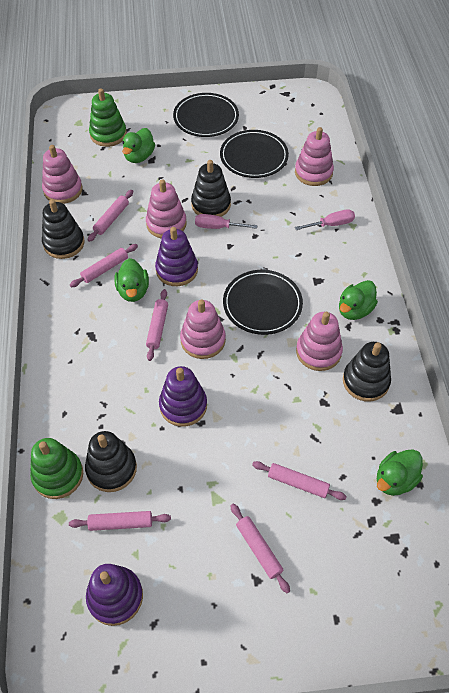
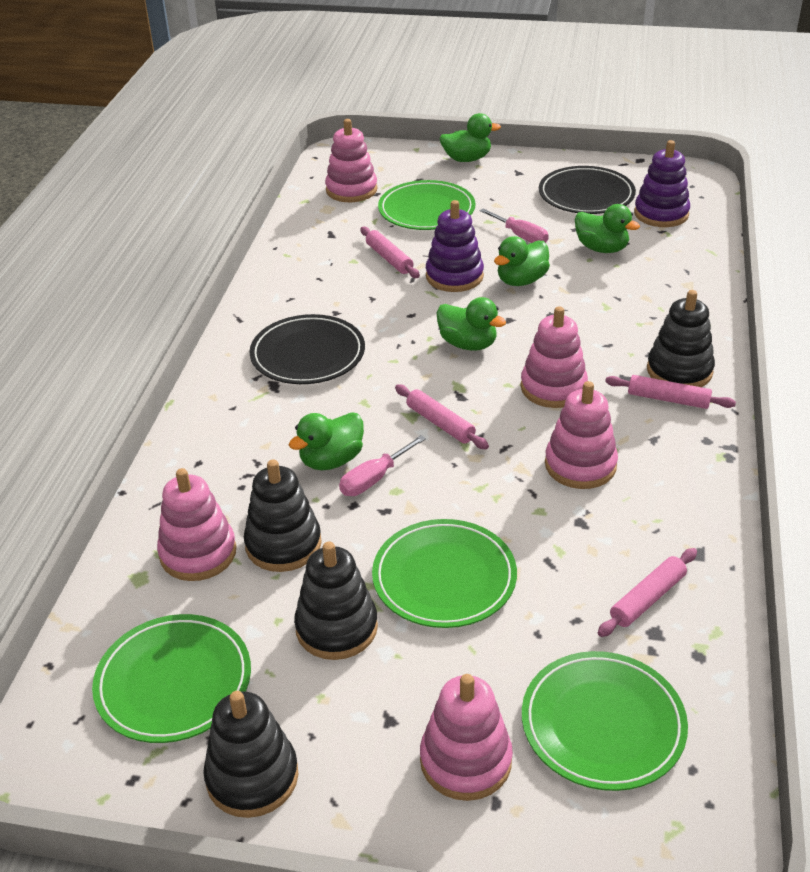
black plate: 3 -> 2
green duck: 4 -> 5
green plate: 0 -> 4
green stacking toy: 2 -> 0
pink rolling pin: 6 -> 4
purple stacking toy: 3 -> 2

